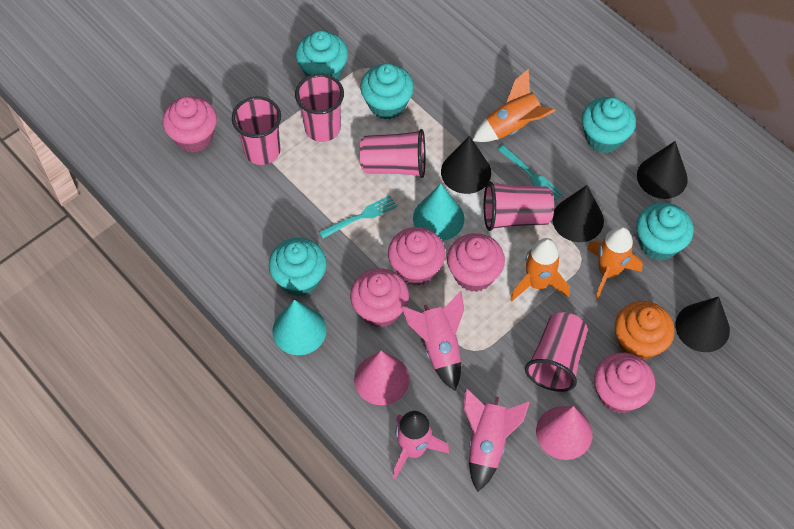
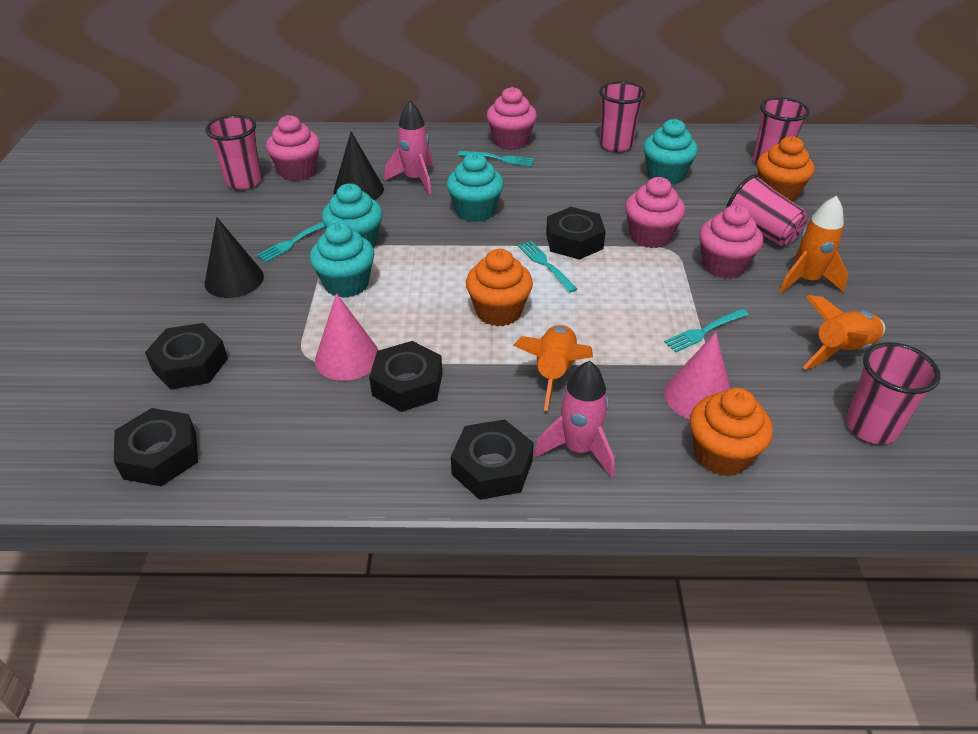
black cone: 4 -> 2
black nut: 0 -> 5
orange cupcake: 1 -> 3
pink cupcake: 5 -> 4
pink rocket: 3 -> 2
turquoise cone: 2 -> 0
turquoise cupcake: 5 -> 4
turquoise fork: 2 -> 4

